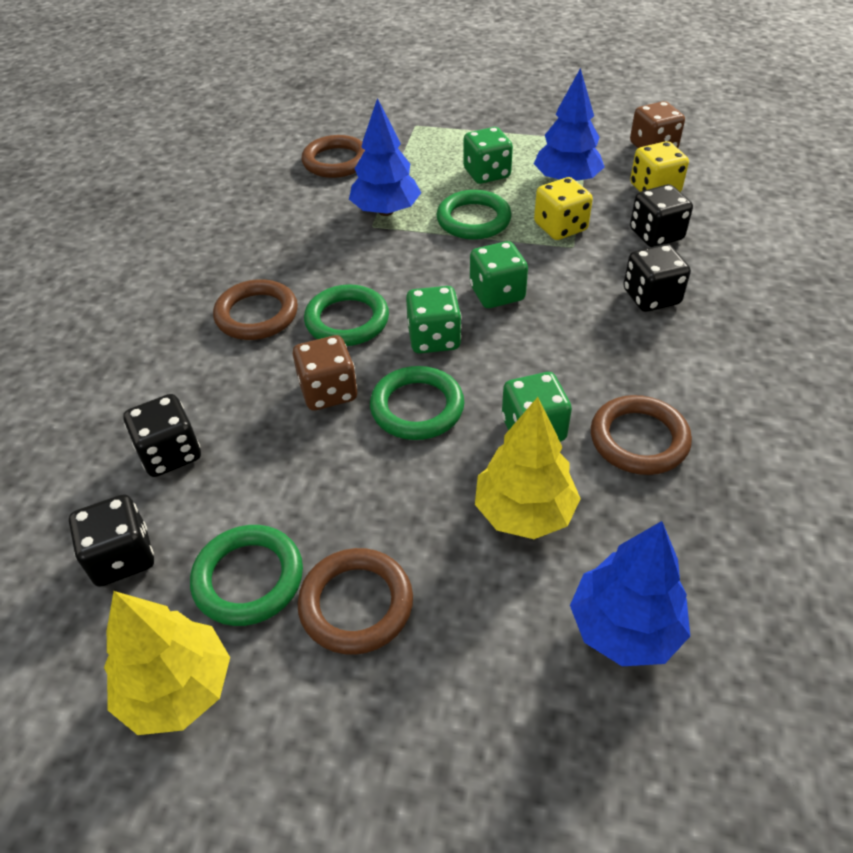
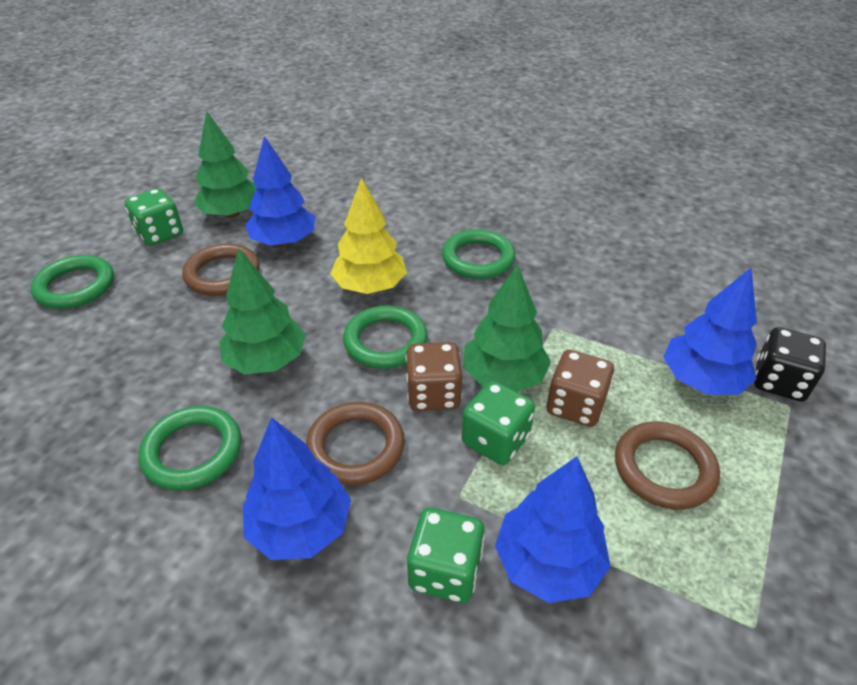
black dice: 4 -> 1
blue tree: 3 -> 4
brown ring: 4 -> 3
green dice: 4 -> 3
green tree: 0 -> 3
yellow dice: 2 -> 0
yellow tree: 2 -> 1

